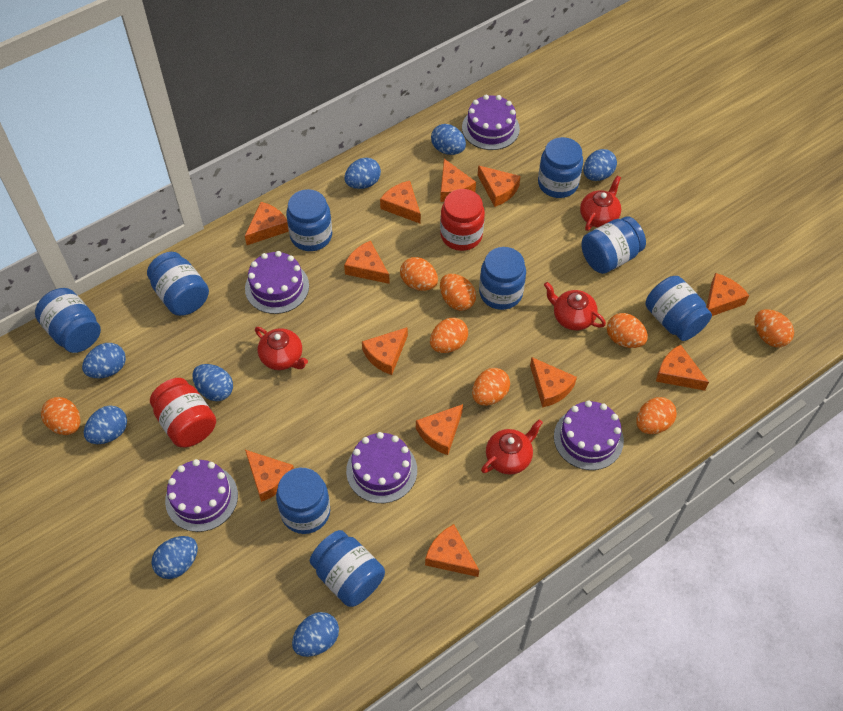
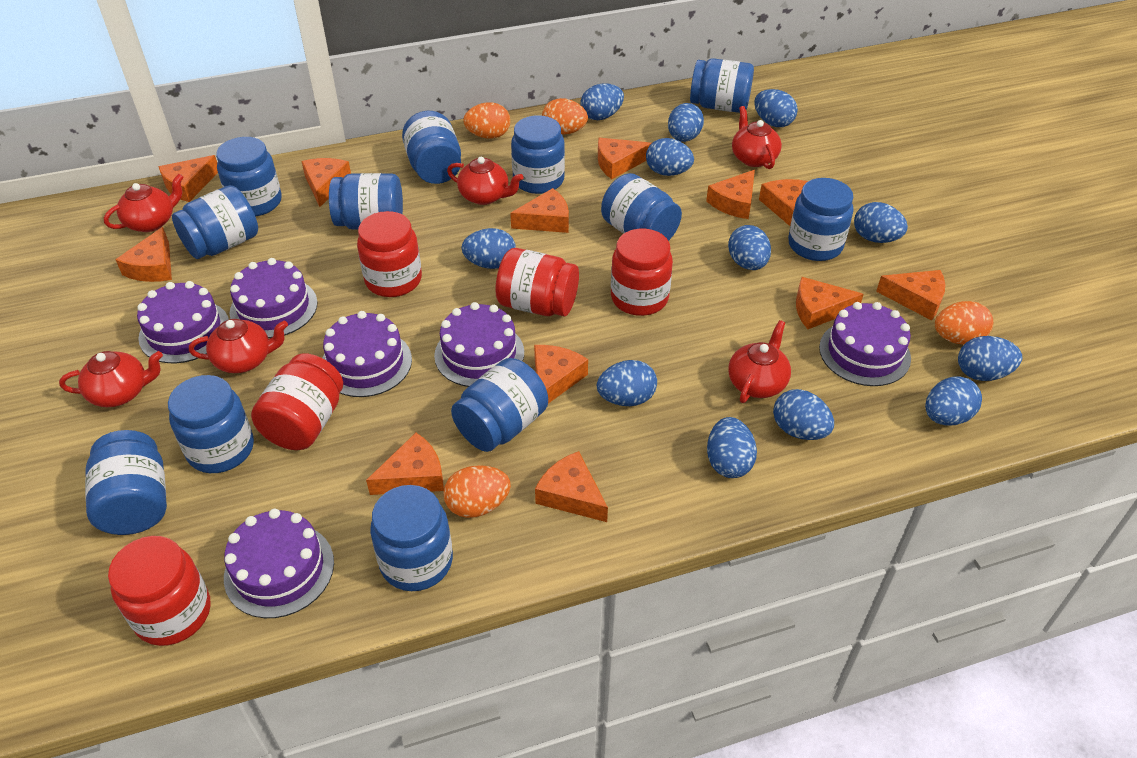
blue egg: 8 -> 12
blue jar: 9 -> 12
orange egg: 8 -> 4
purple cake: 5 -> 6
red jar: 2 -> 5
red teapot: 4 -> 6

